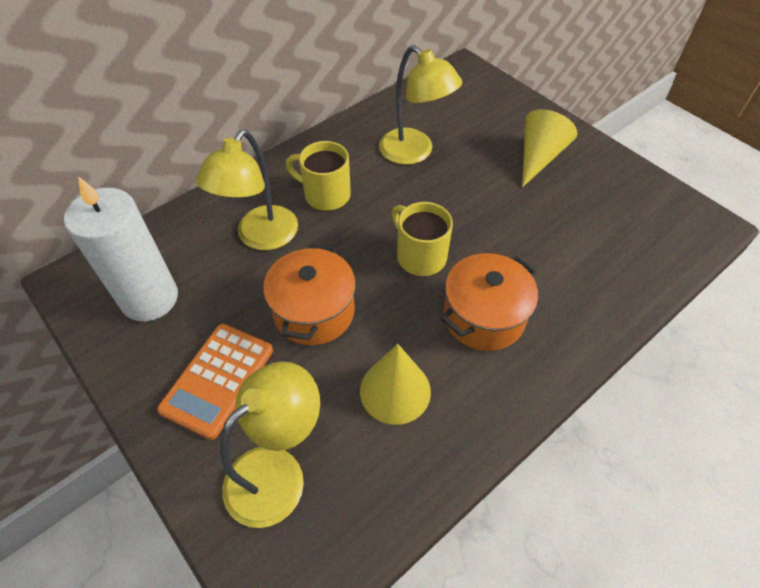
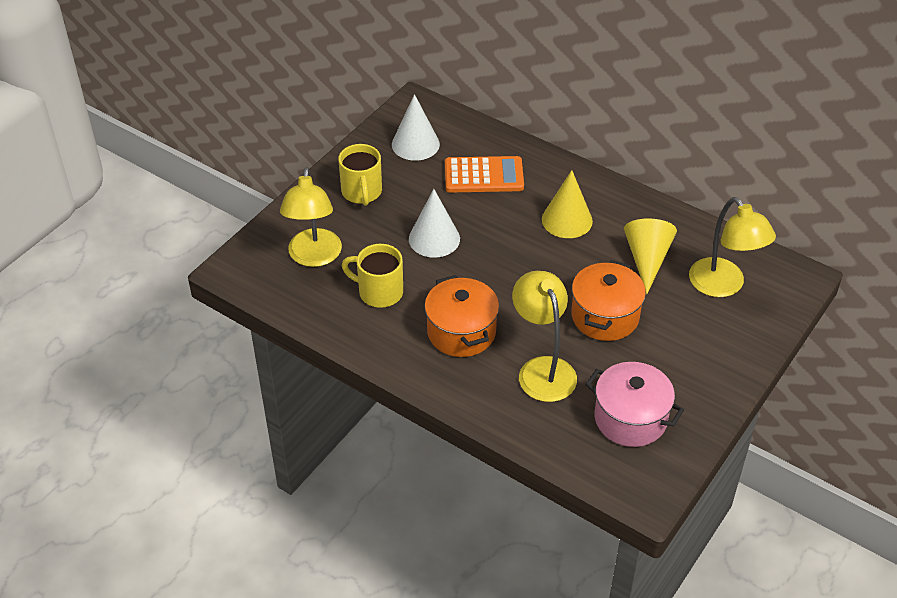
pink pot: 0 -> 1
white candle: 1 -> 0
white cone: 0 -> 2

